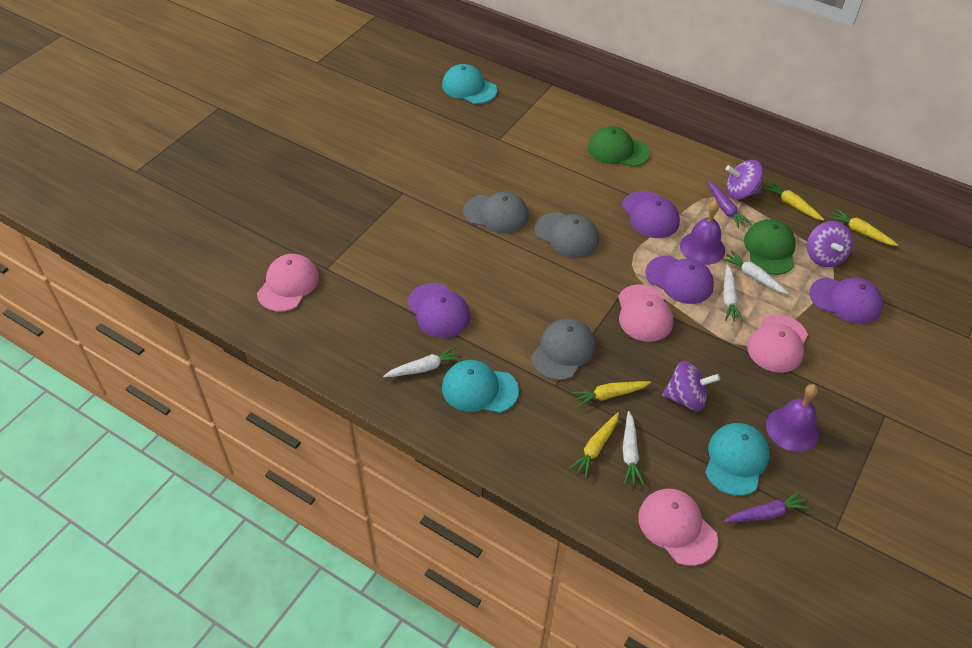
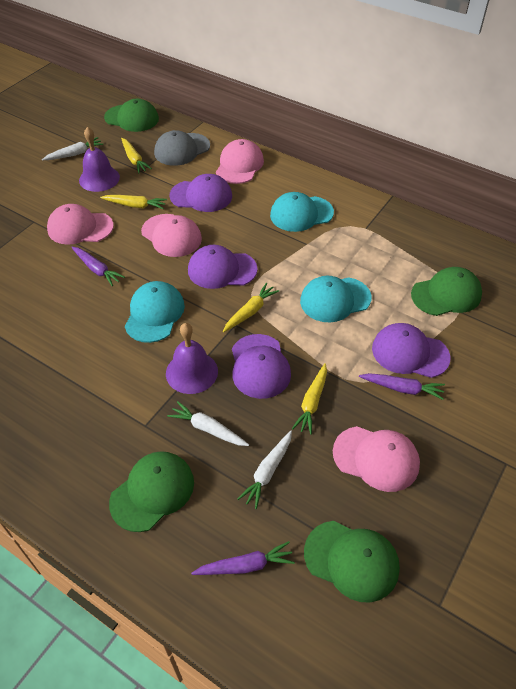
green cap: 2 -> 4
grey cap: 3 -> 1
purple carrot: 2 -> 3
purple spinning top: 3 -> 0
white carrot: 4 -> 3

